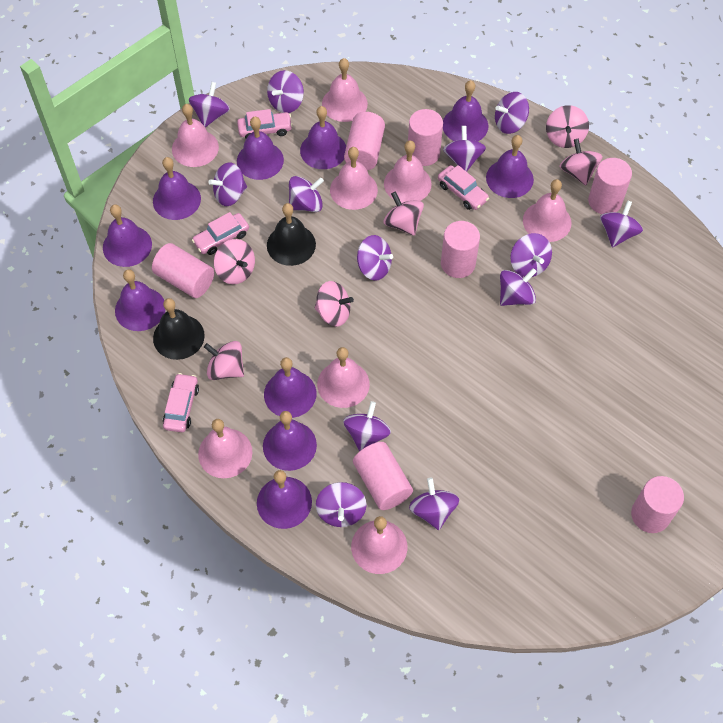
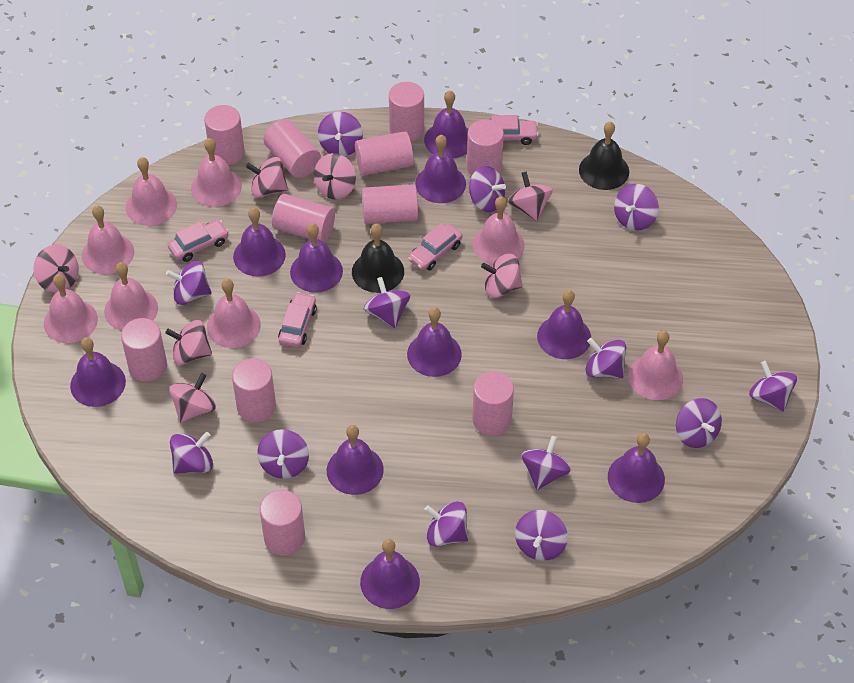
pink cylinder: 7 -> 11
pink spinning top: 6 -> 7

